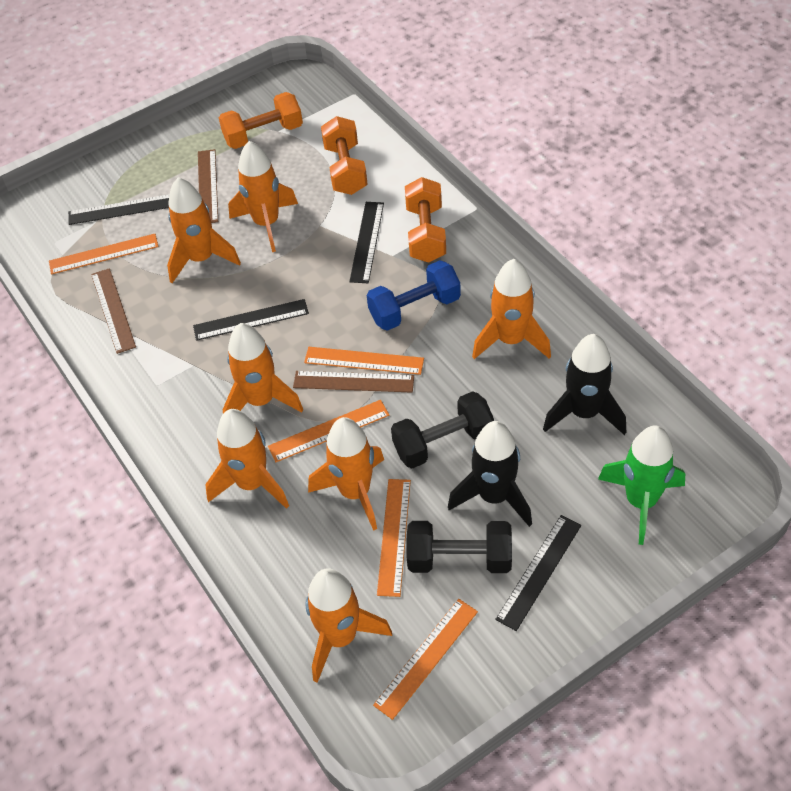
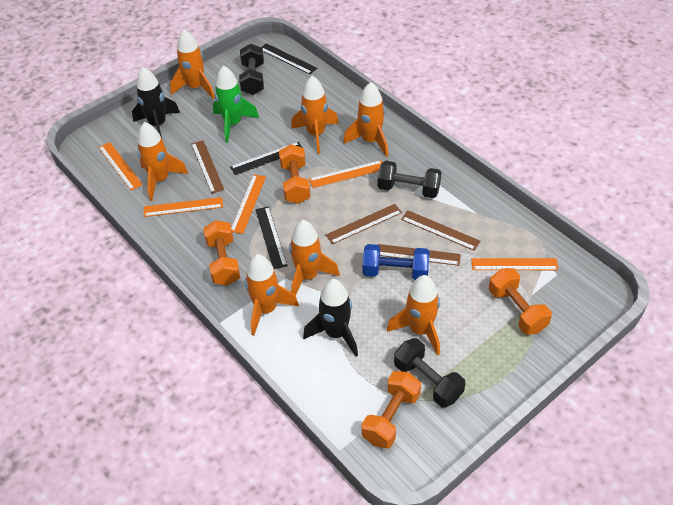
black dumbbell: 2 -> 3
black ruler: 4 -> 3
brown ruler: 3 -> 4
orange dumbbell: 3 -> 4

